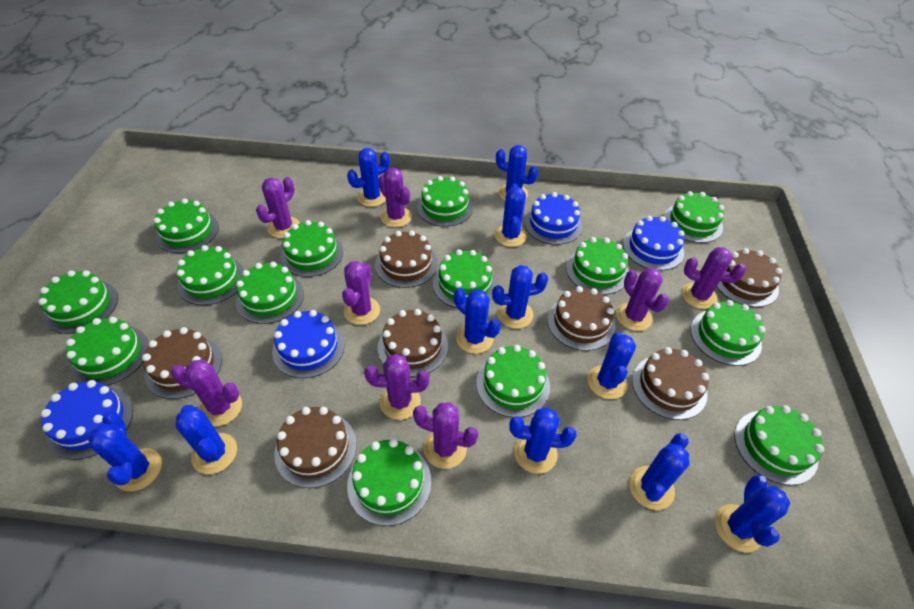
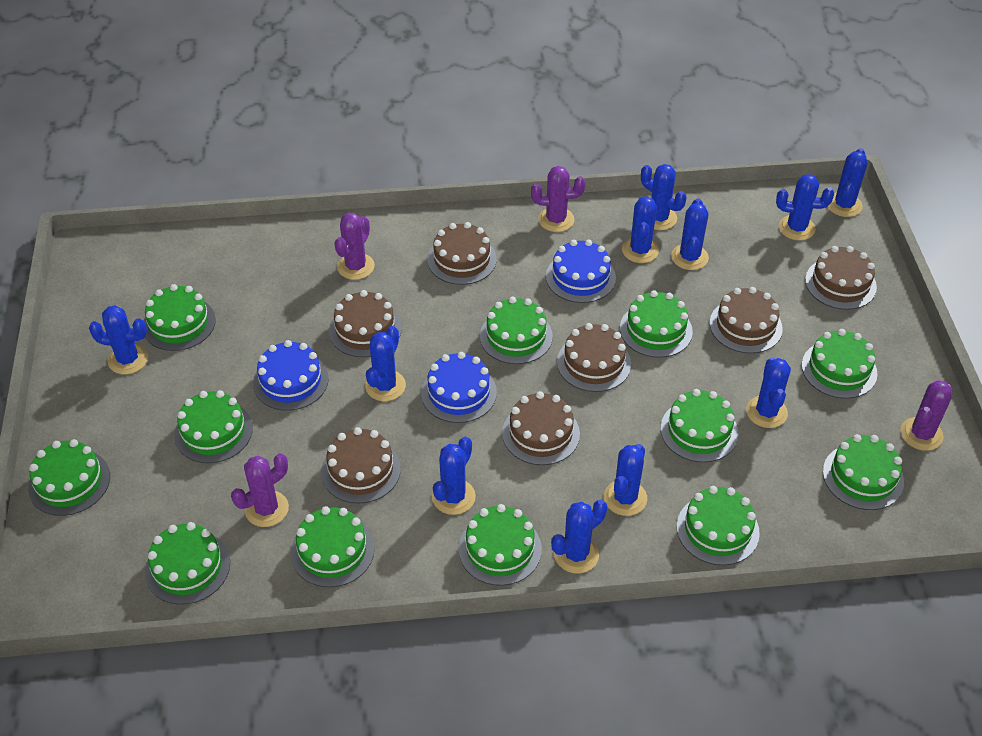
blue cake: 4 -> 3
green cake: 14 -> 12
purple cactus: 8 -> 4

